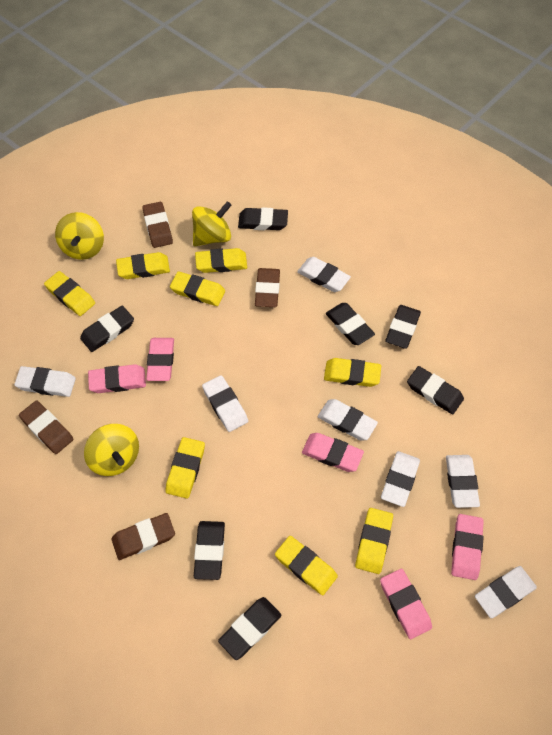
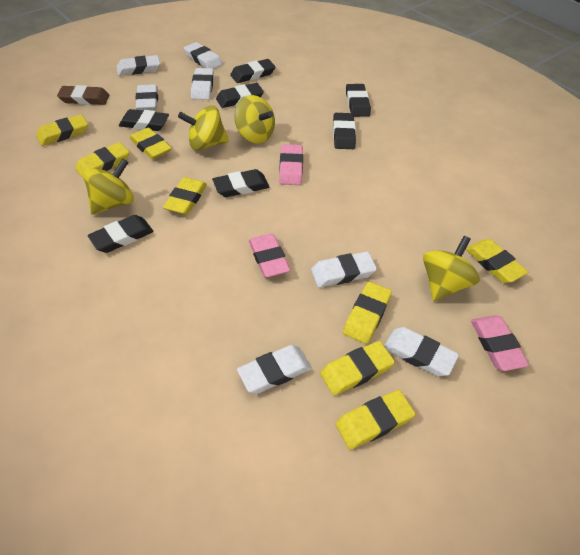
brown eraser: 4 -> 1
pink eraser: 5 -> 3
yellow spinning top: 3 -> 4

